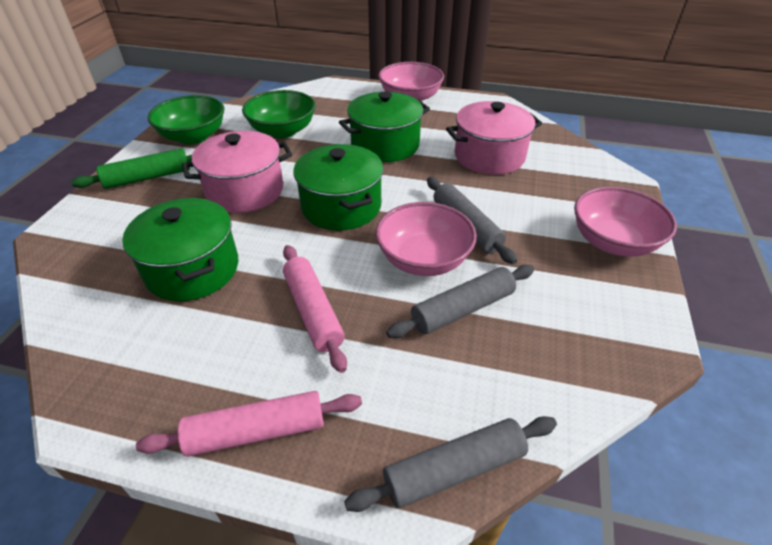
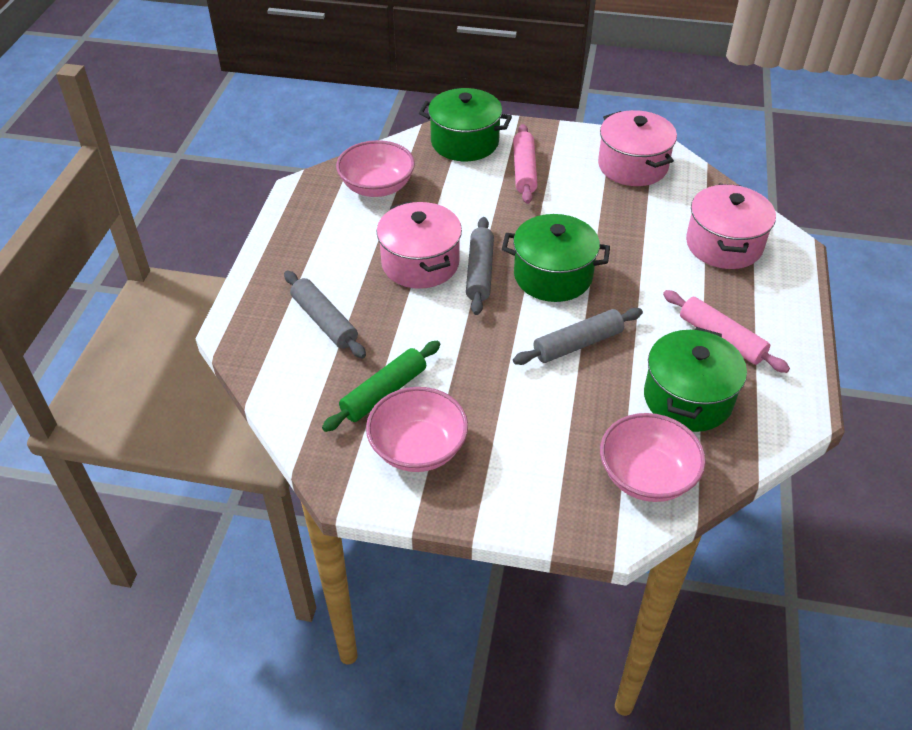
green bowl: 2 -> 0
pink pot: 2 -> 3

